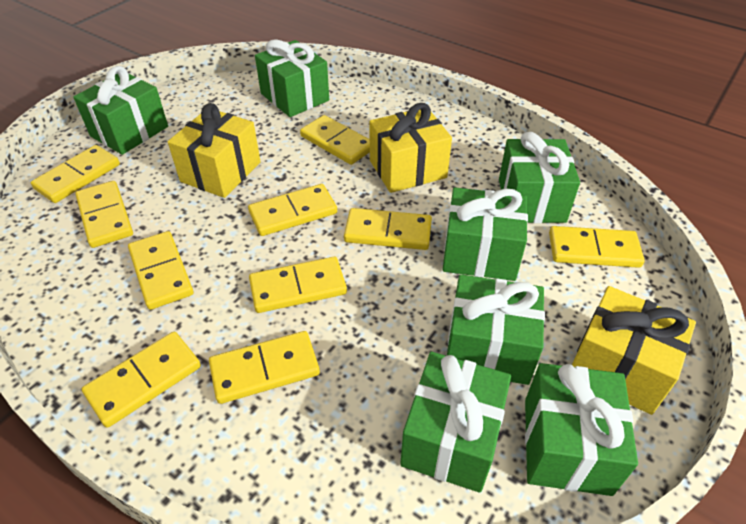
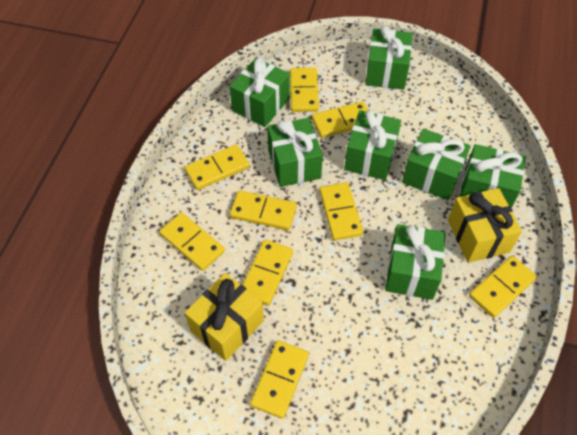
yellow domino: 10 -> 9
yellow gift: 3 -> 2

